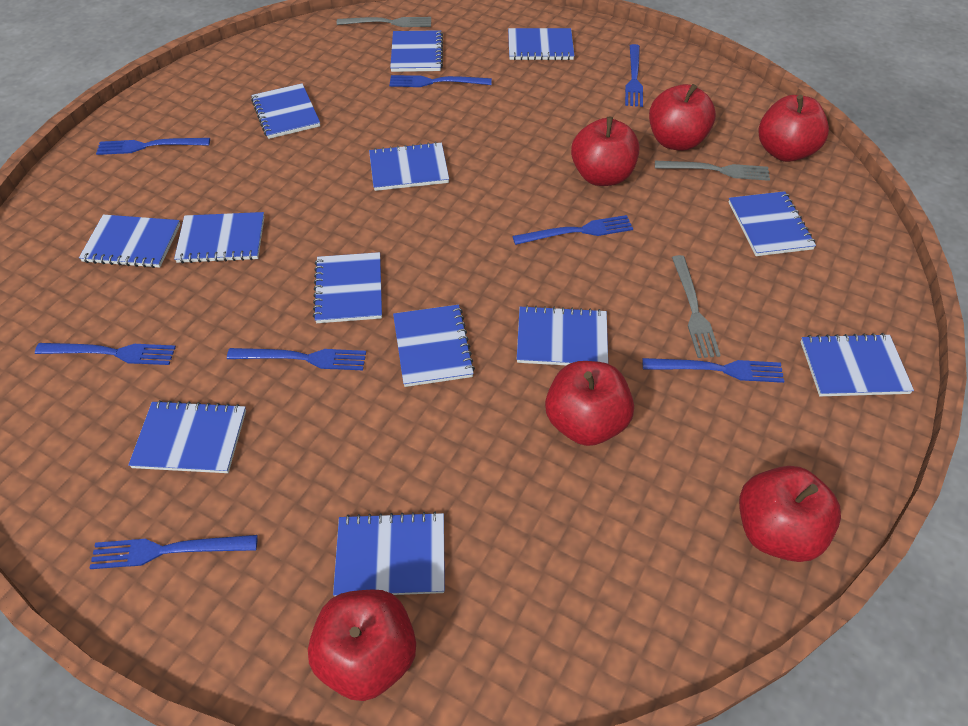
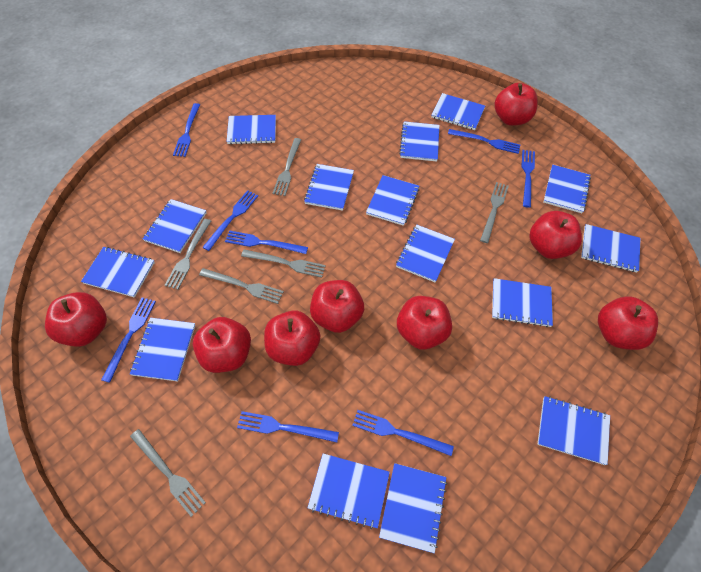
blue notebook: 13 -> 15
grey fork: 3 -> 6
red apple: 6 -> 8

